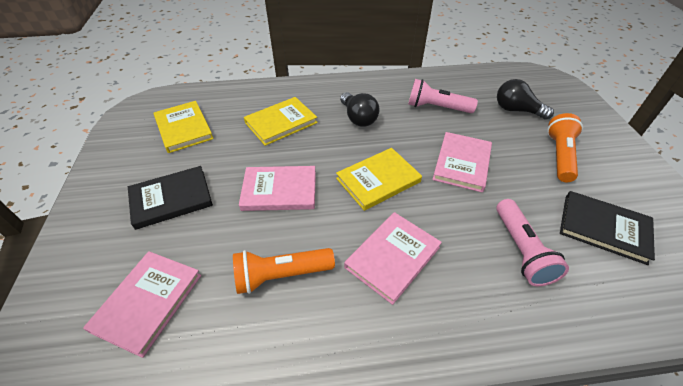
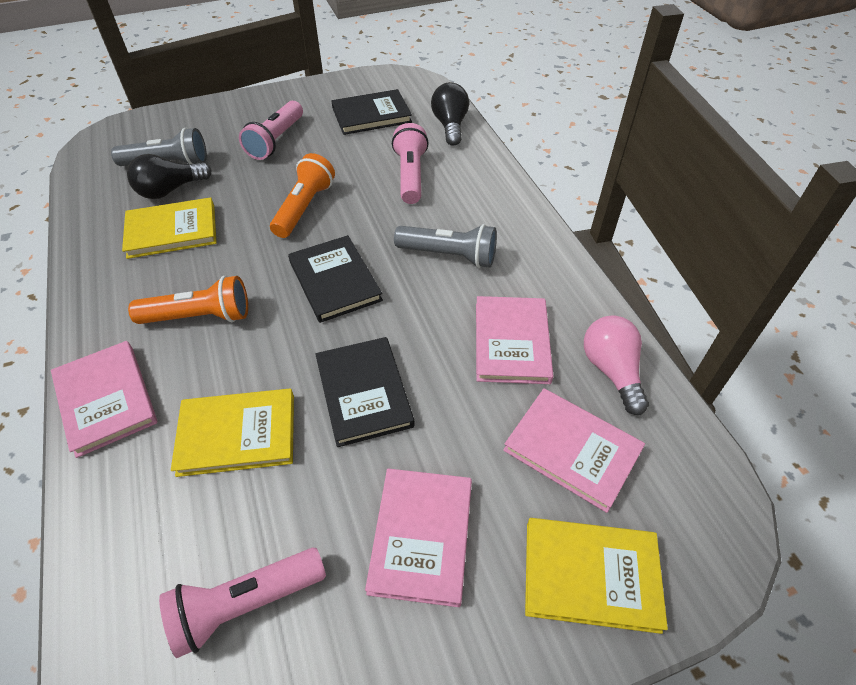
black book: 2 -> 3
grey flashlight: 0 -> 2
pink flashlight: 2 -> 3
pink light bulb: 0 -> 1

